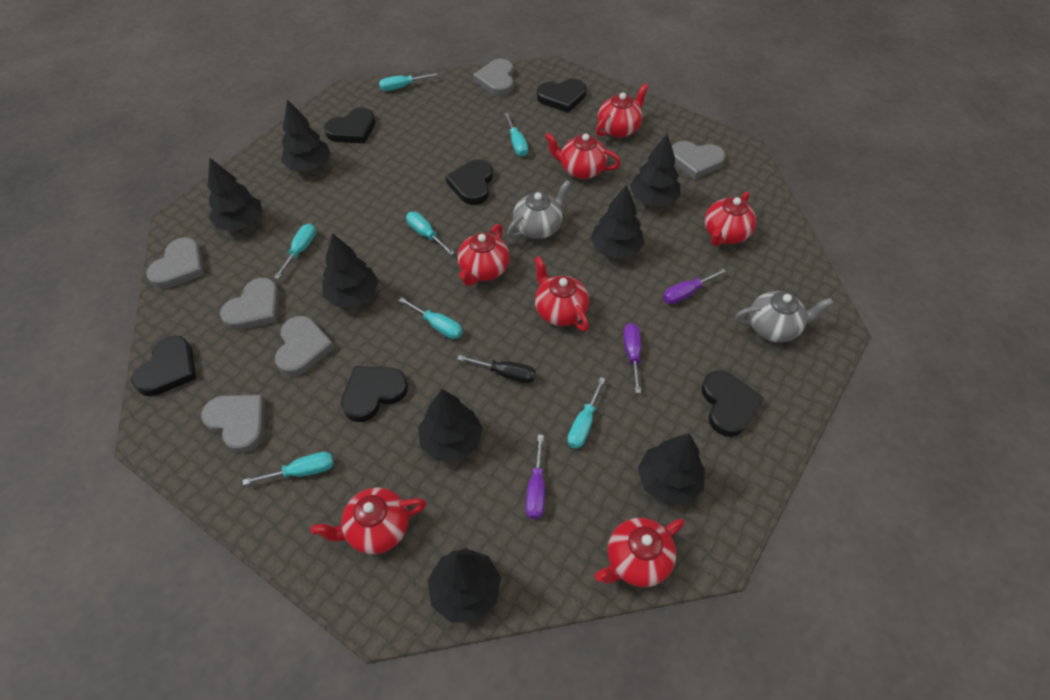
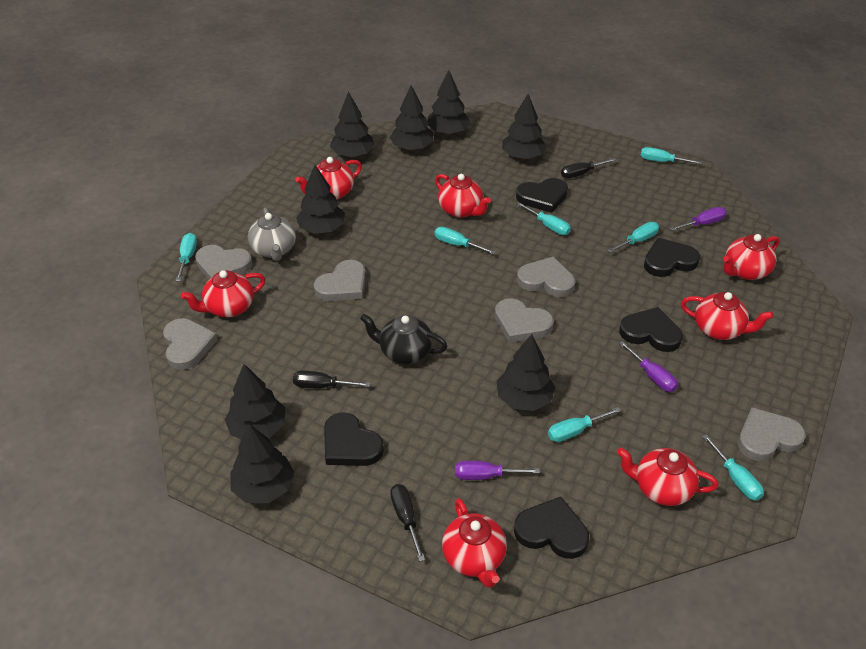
black heart: 6 -> 5
black screwdriver: 1 -> 3
black teapot: 0 -> 1
grey teapot: 2 -> 1

